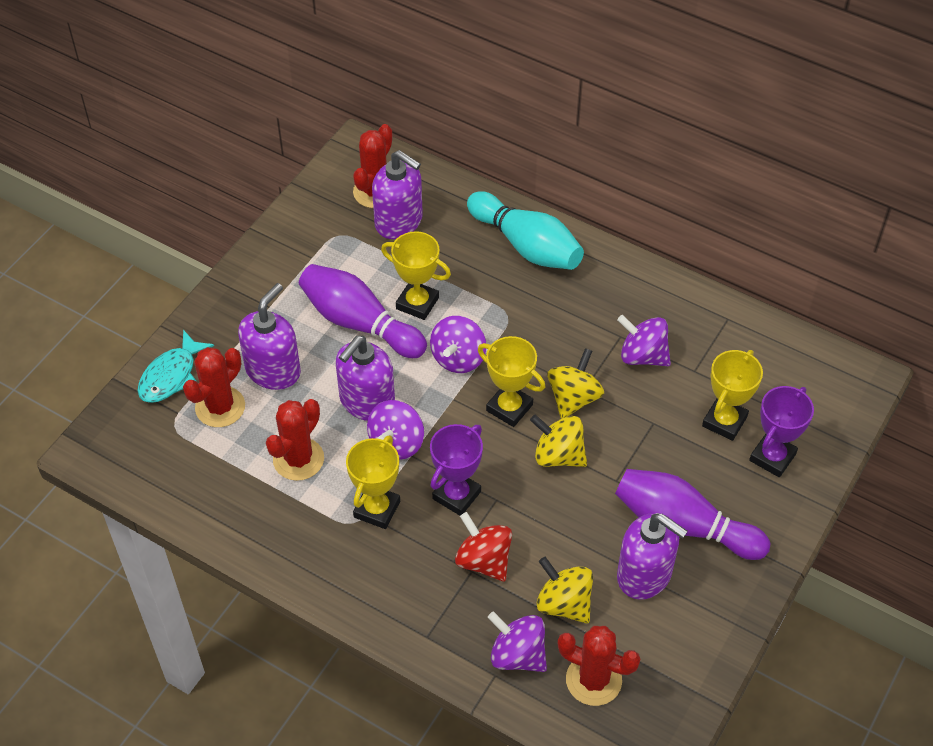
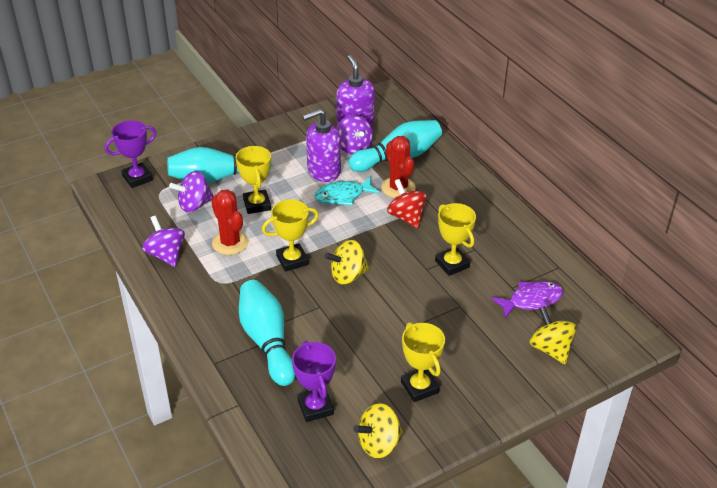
purple bowling pin: 2 -> 0
purple fish: 0 -> 1
purple soap dispenser: 4 -> 2
purple spinning top: 4 -> 3
red cactus: 4 -> 2
turquoise bowling pin: 1 -> 3

